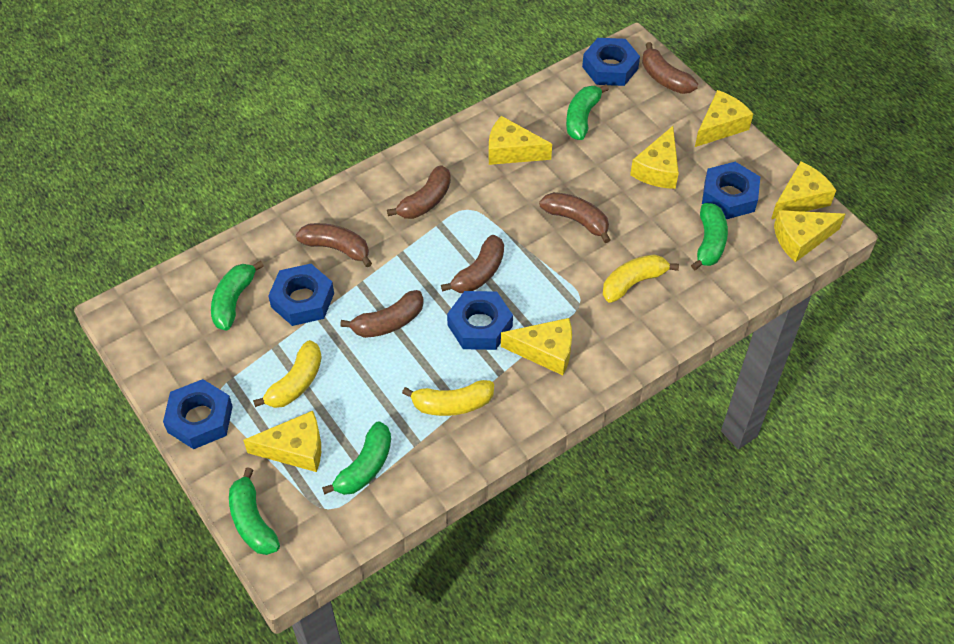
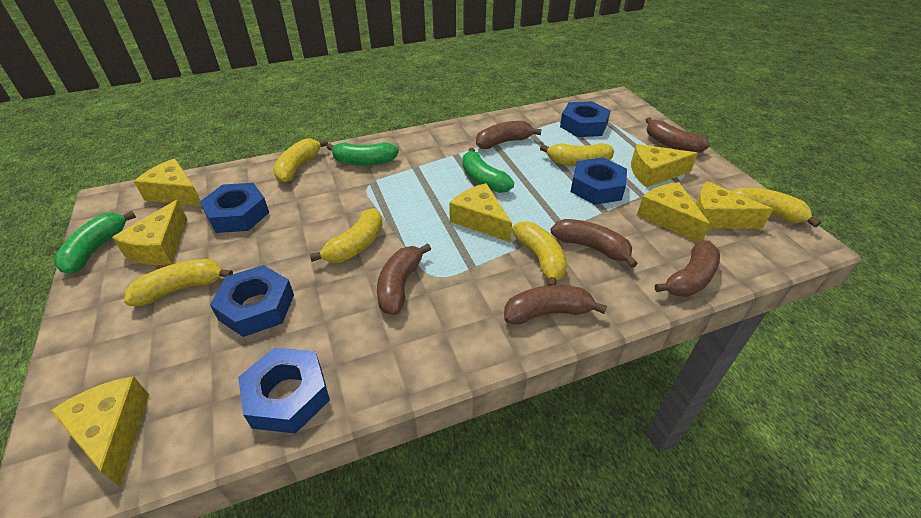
green banana: 5 -> 3
yellow banana: 3 -> 6

